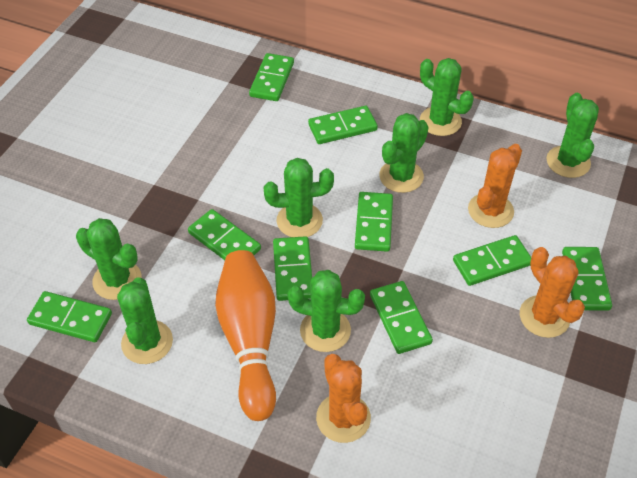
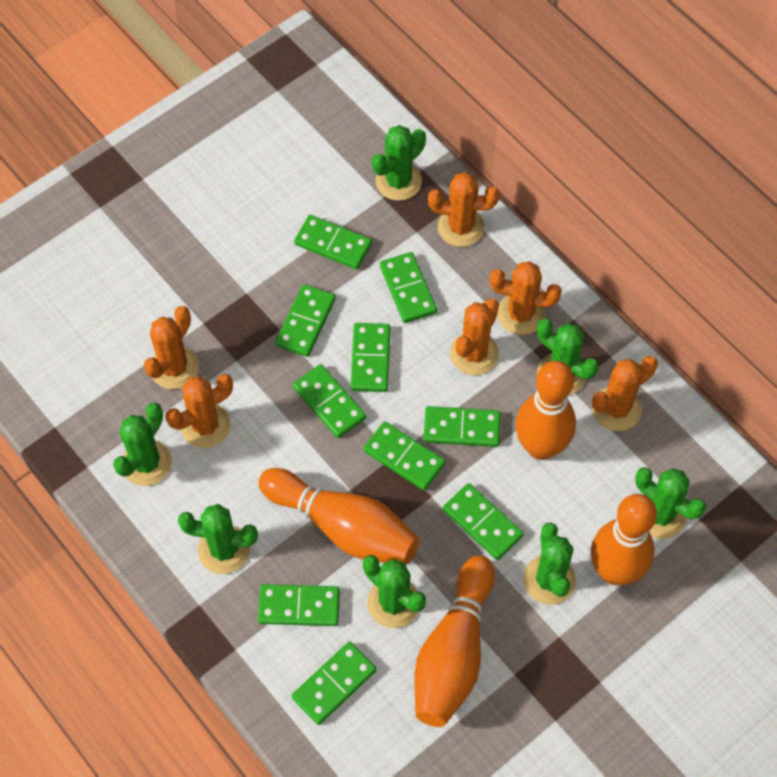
green domino: 9 -> 10
orange bowling pin: 1 -> 4
orange cactus: 3 -> 6

